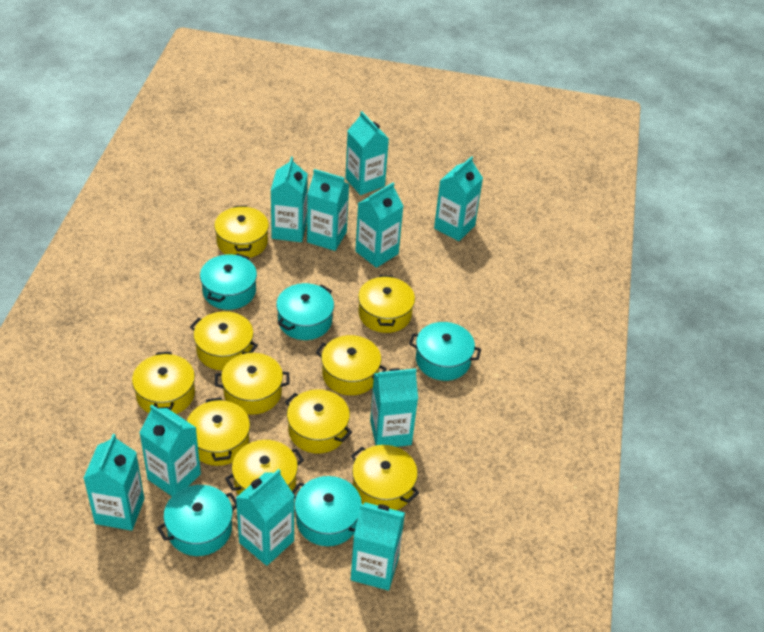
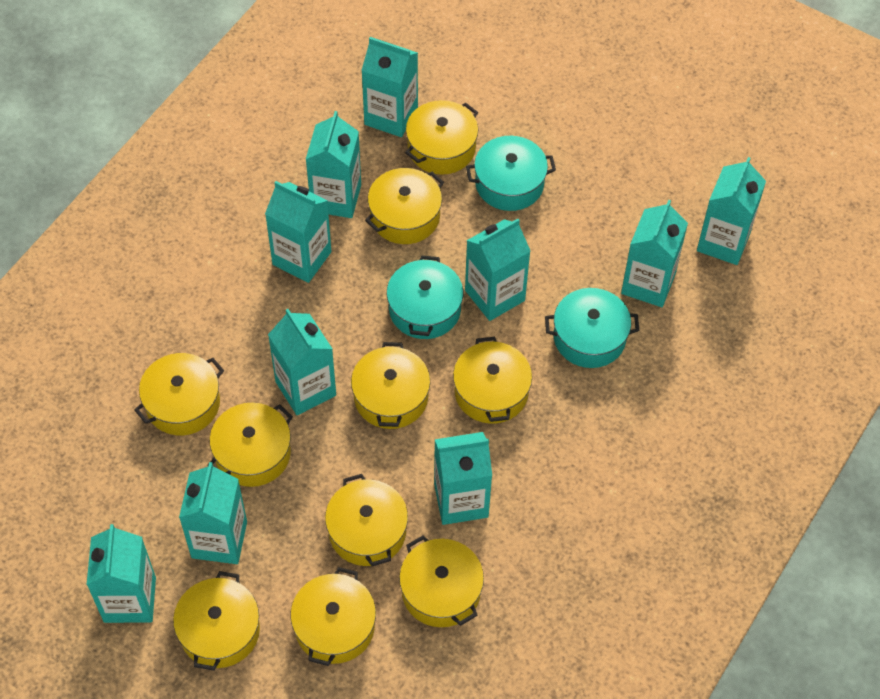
turquoise pot: 5 -> 3

